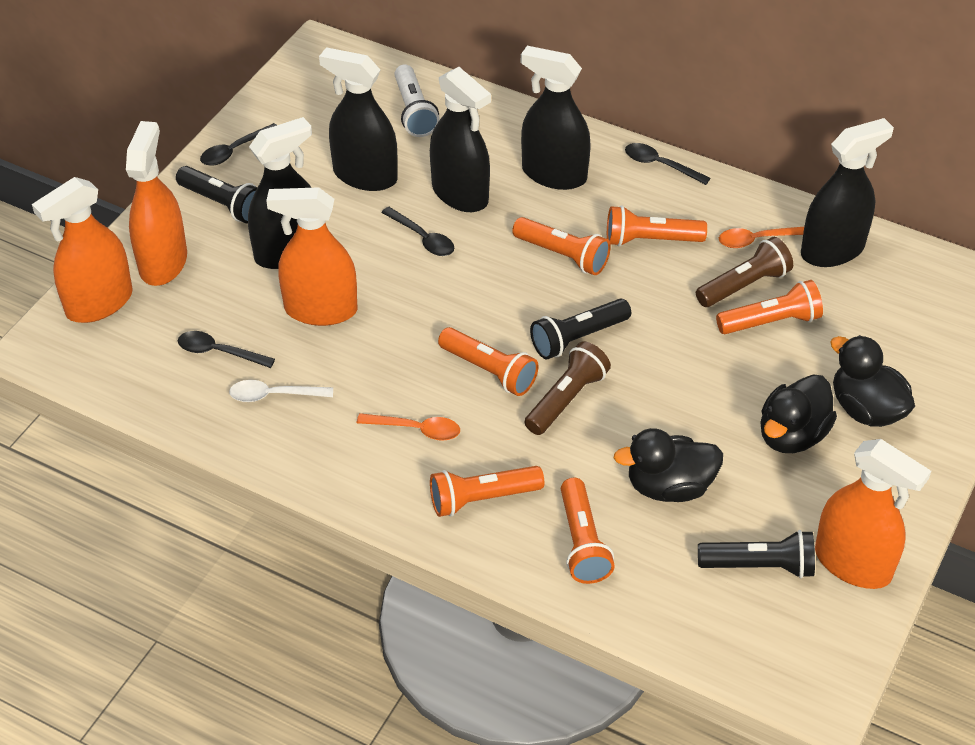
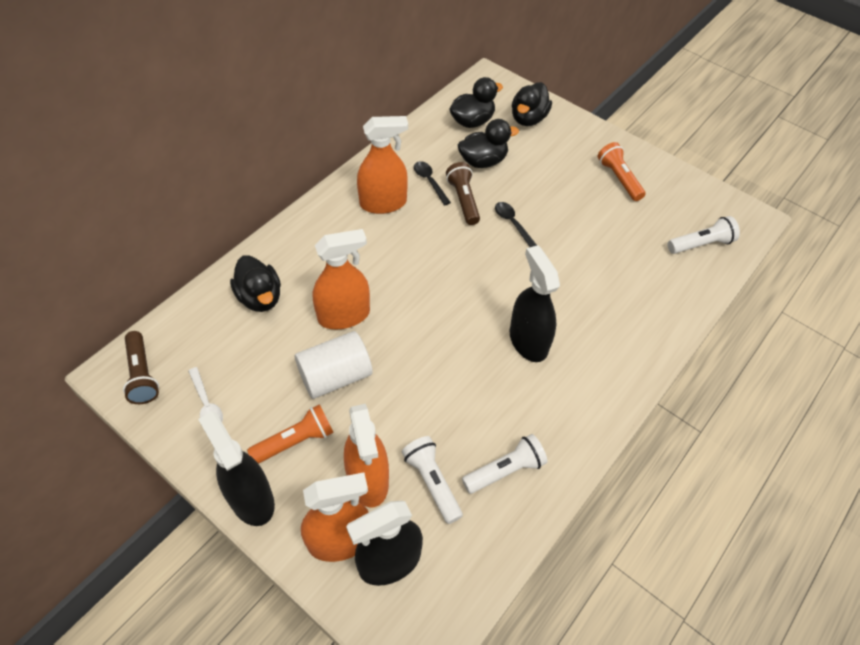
black duck: 3 -> 4
black flashlight: 3 -> 0
black spoon: 4 -> 2
black spray bottle: 5 -> 3
orange flashlight: 6 -> 2
orange spoon: 2 -> 0
white cylinder: 0 -> 1
white flashlight: 1 -> 3

